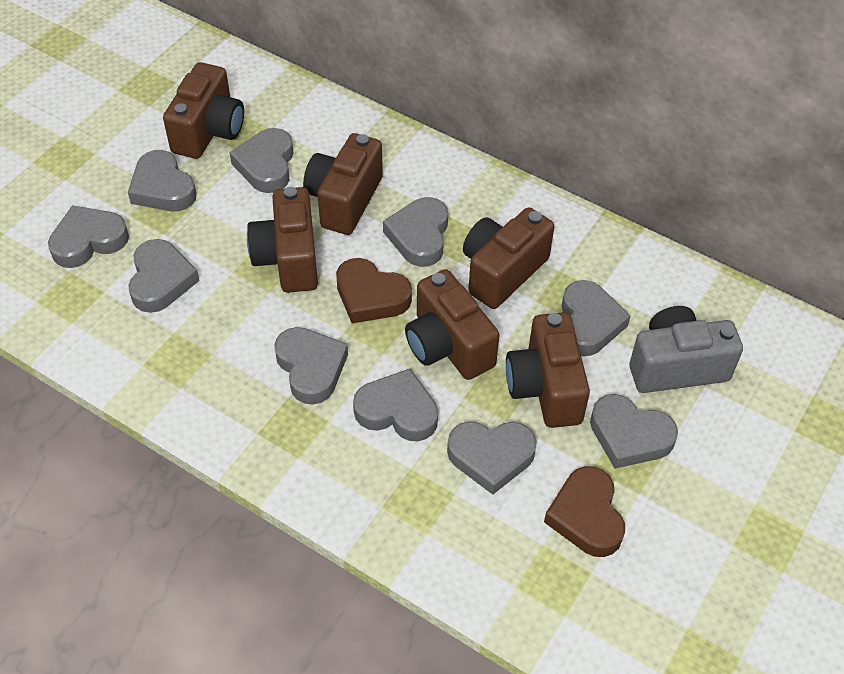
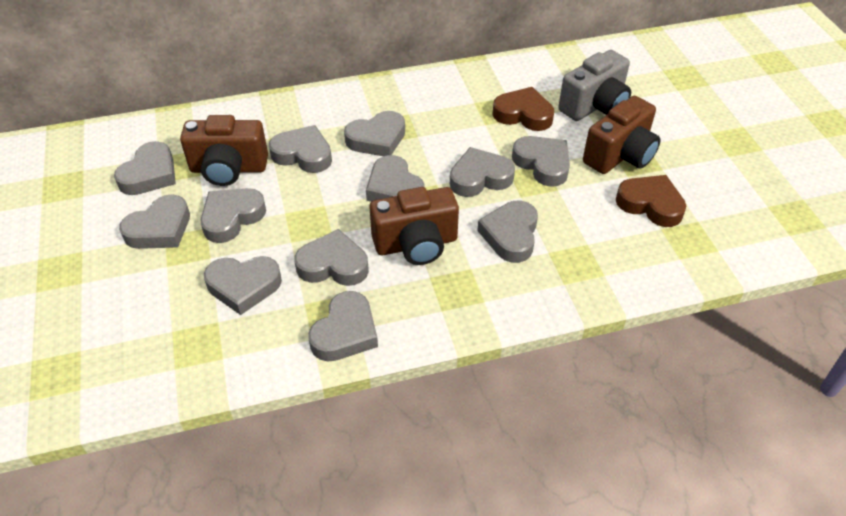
brown camera: 6 -> 3
grey heart: 10 -> 12

